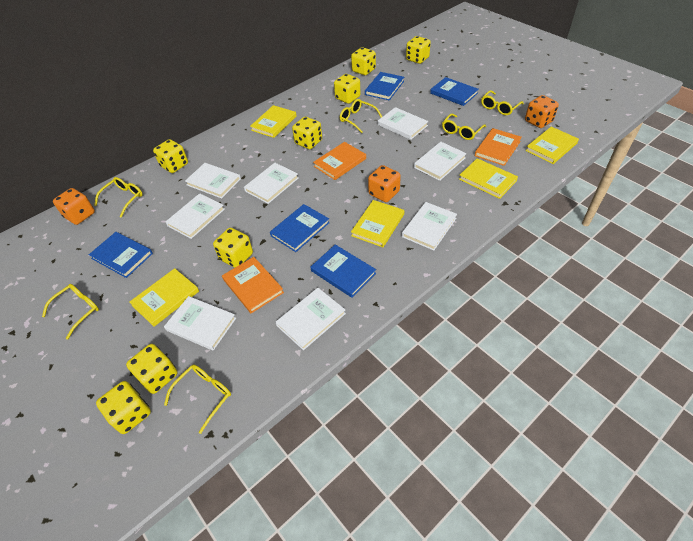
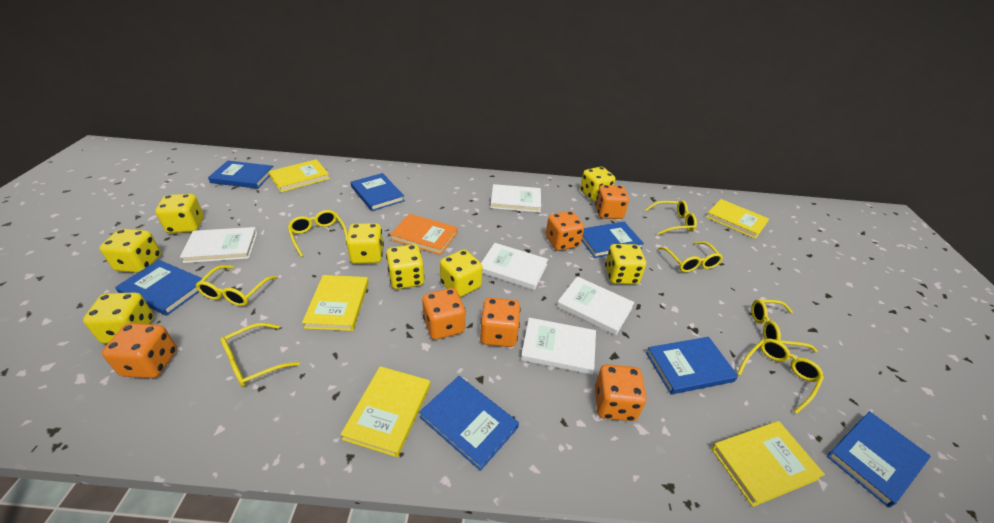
blue book: 5 -> 7
orange book: 3 -> 1
orange dice: 3 -> 6
white book: 8 -> 5
yellow glasses: 6 -> 7

